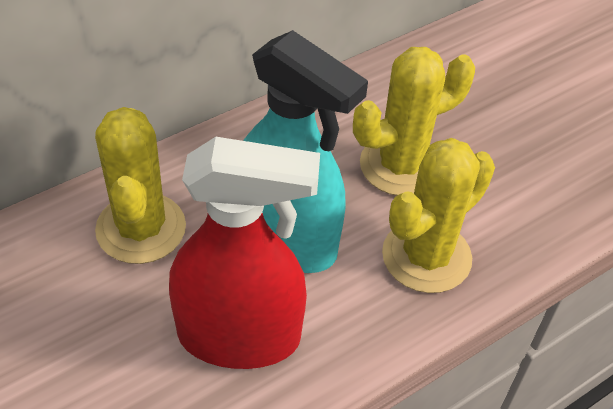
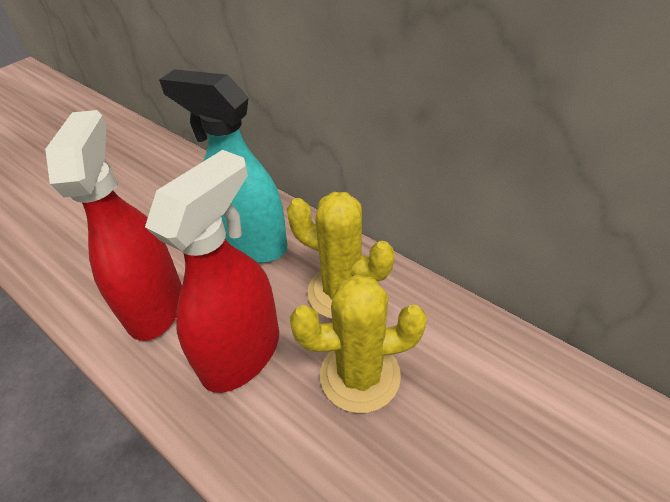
red spray bottle: 1 -> 2
yellow cactus: 3 -> 2

